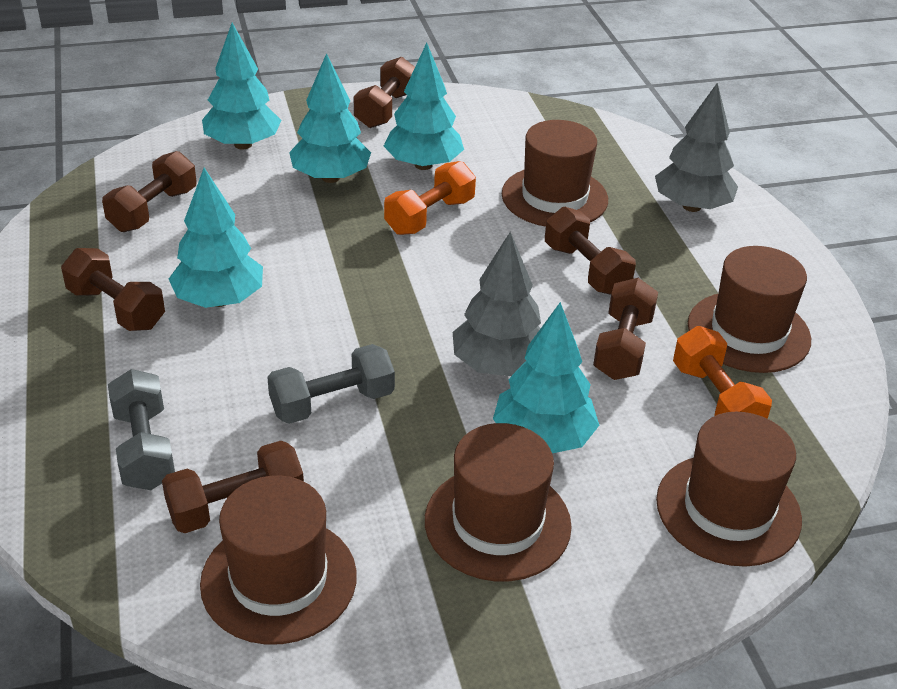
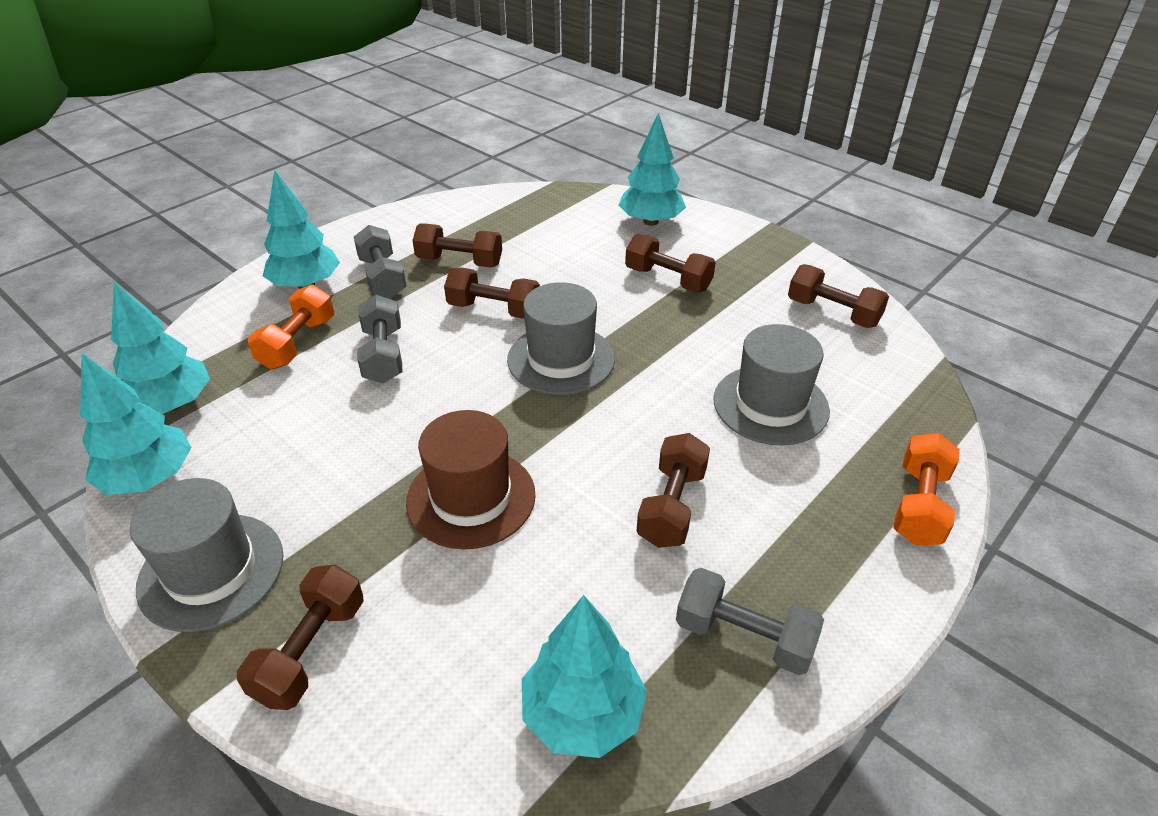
brown hat: 5 -> 1
grey dumbbell: 2 -> 3
grey hat: 0 -> 3
grey tree: 2 -> 0

